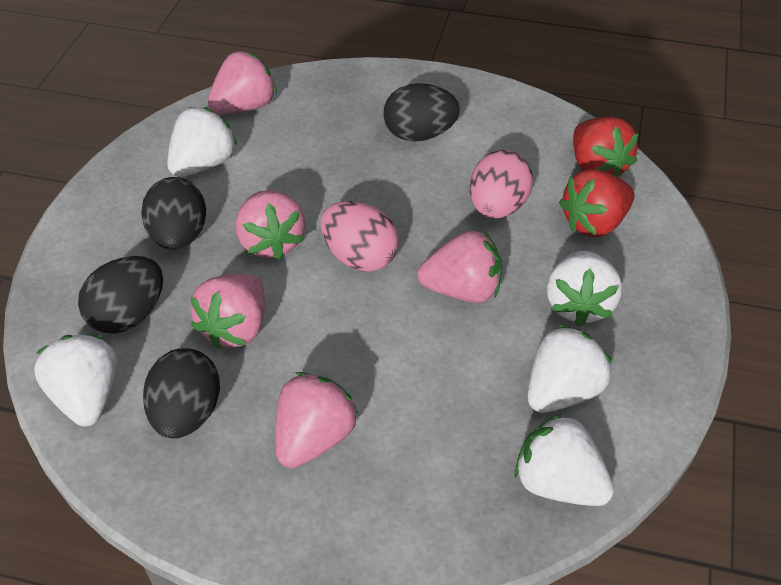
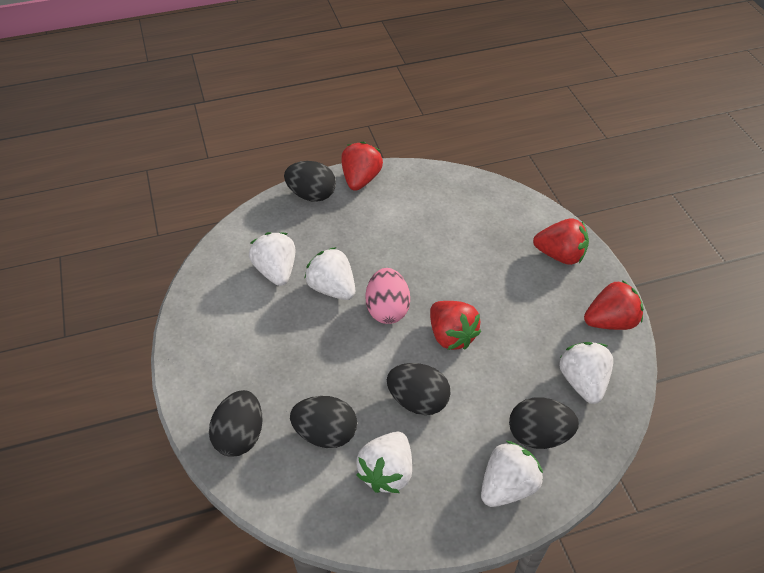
black egg: 4 -> 5
pink egg: 2 -> 1
pink strawberry: 5 -> 0
red strawberry: 2 -> 4

